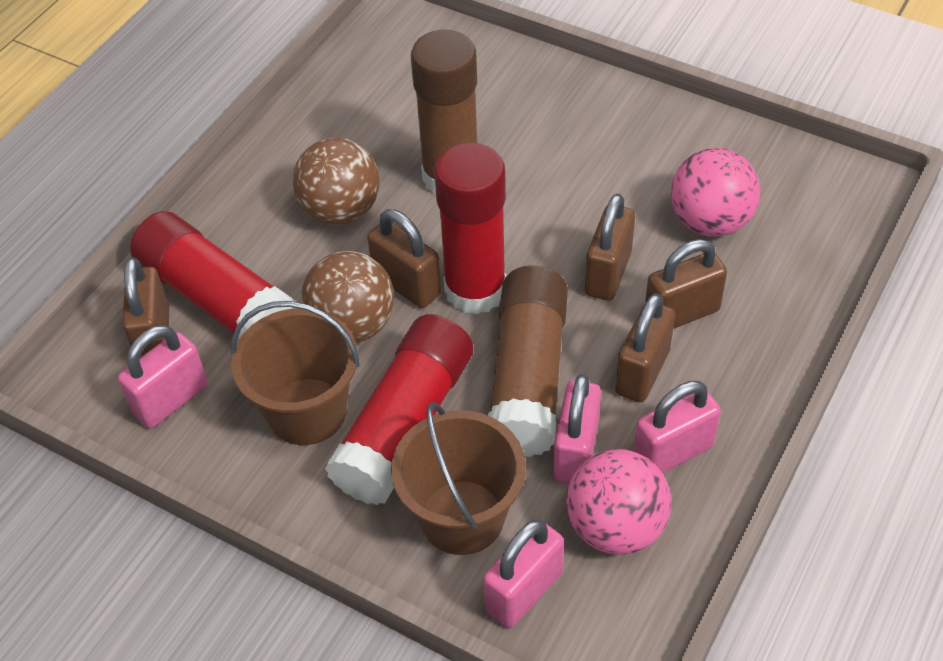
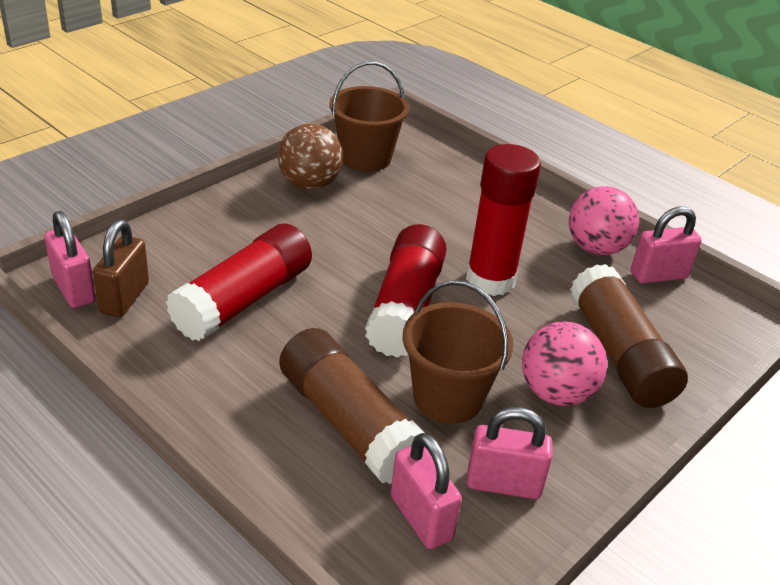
brown ball: 2 -> 1
brown padlock: 5 -> 1

